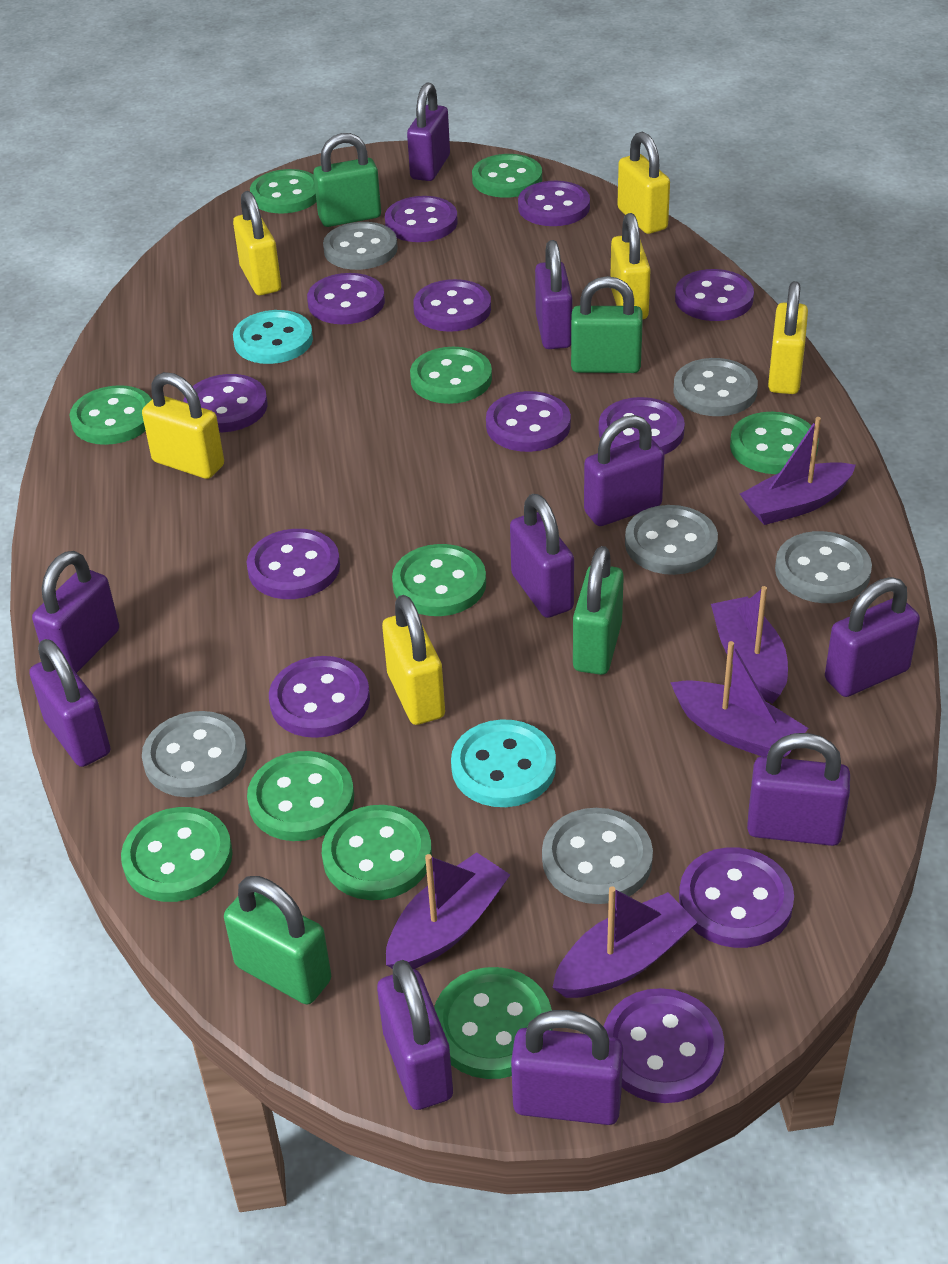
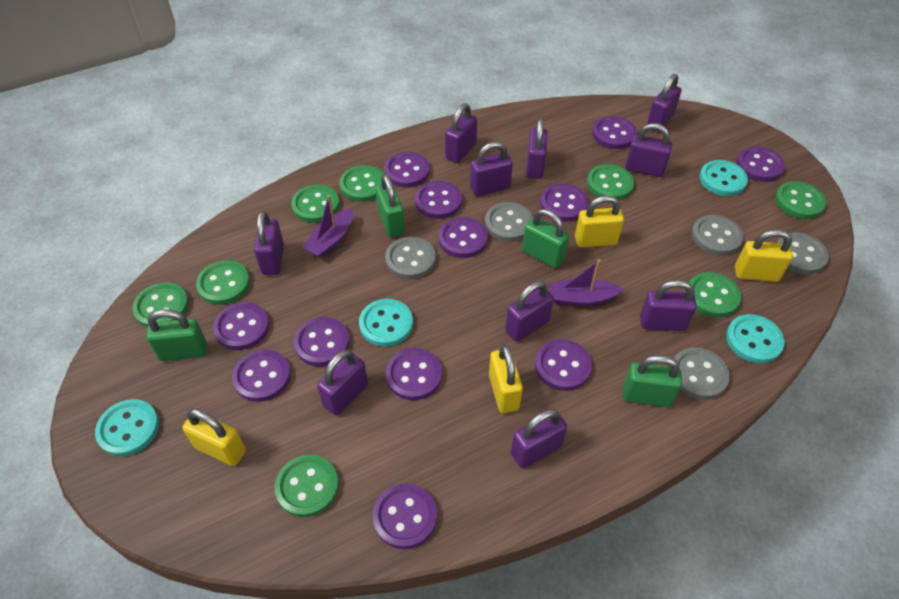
green button: 10 -> 8
grey button: 6 -> 5
purple boat: 5 -> 2
turquoise button: 2 -> 4
yellow padlock: 6 -> 4

